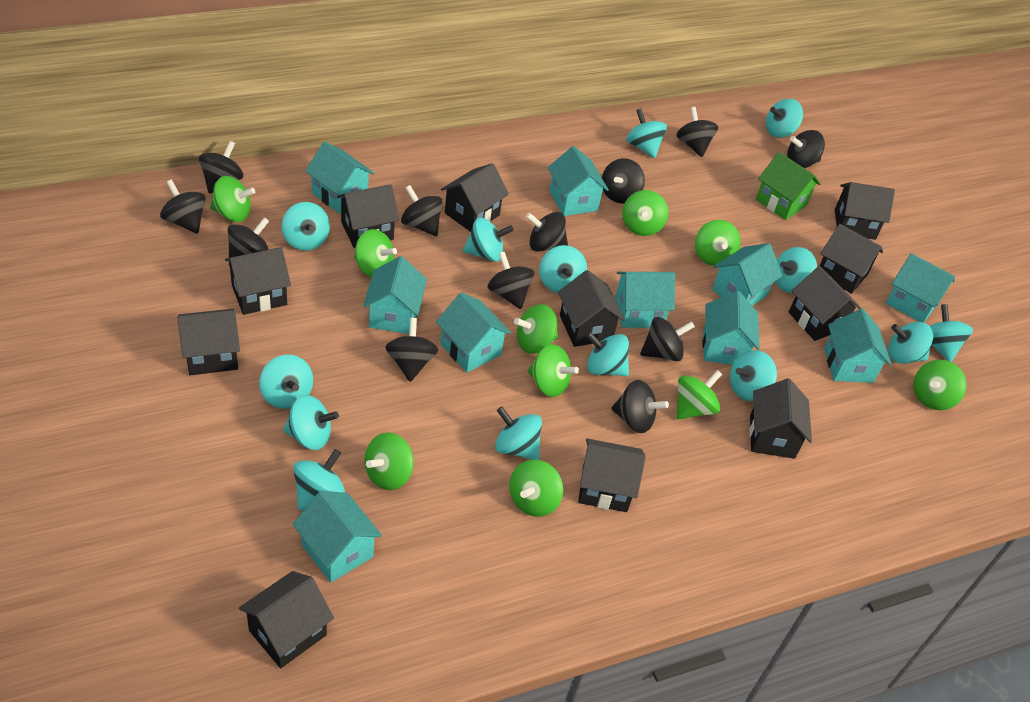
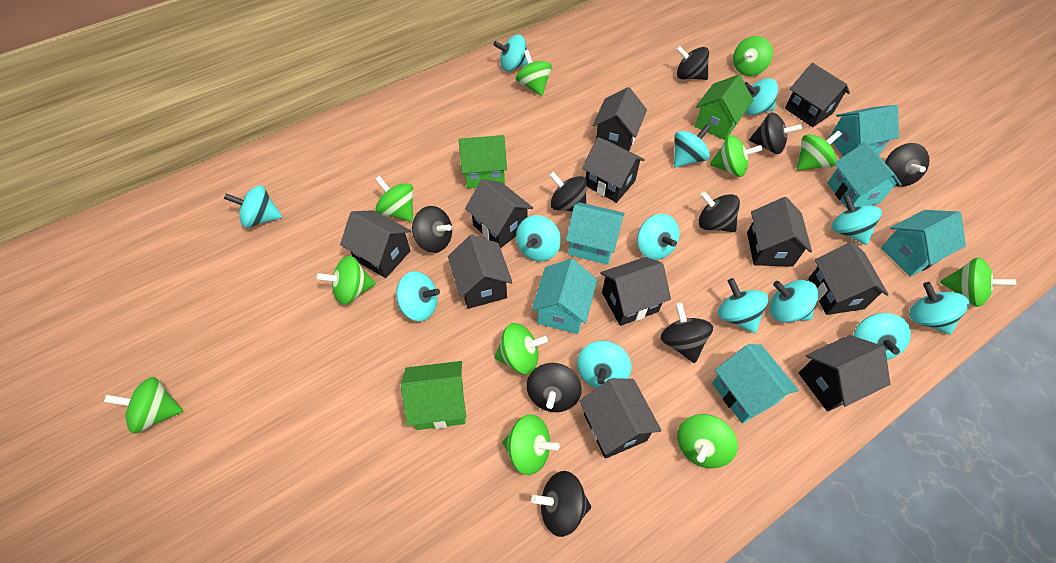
black spinning top: 12 -> 9
green house: 1 -> 3
green spinning top: 10 -> 11
turquoise house: 10 -> 6
turquoise spinning top: 14 -> 13

